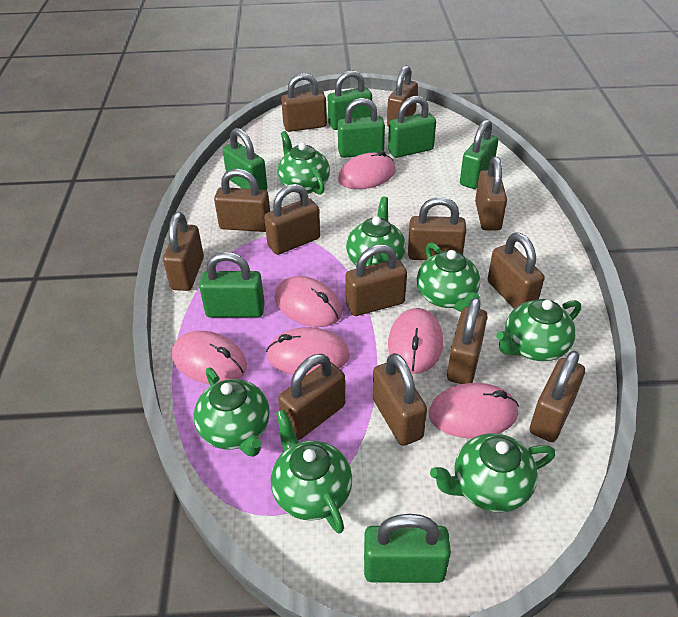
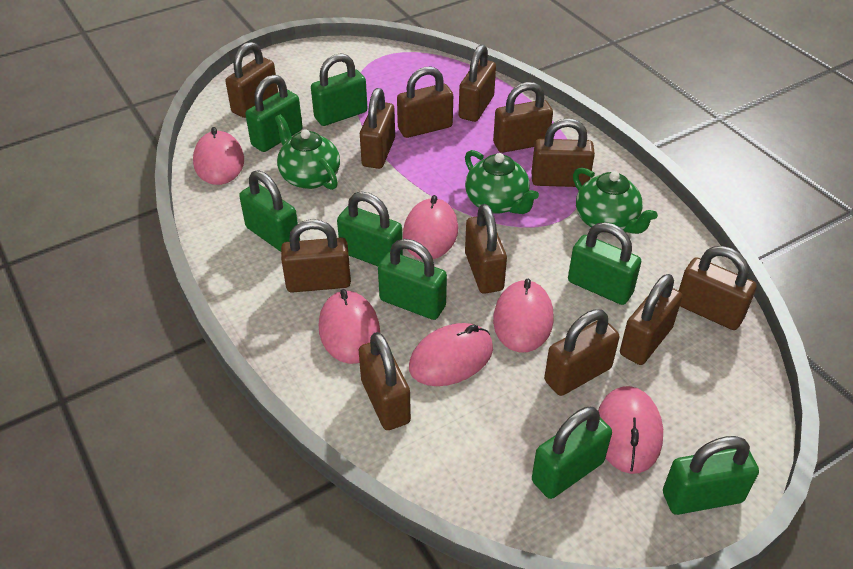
brown padlock: 13 -> 12
green padlock: 7 -> 8
green teapot: 7 -> 3

